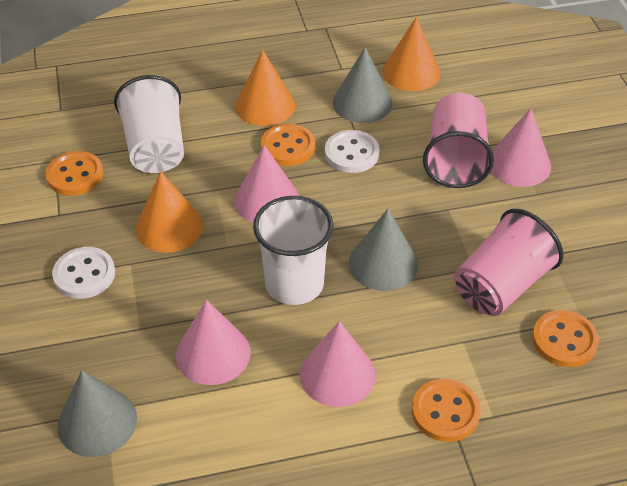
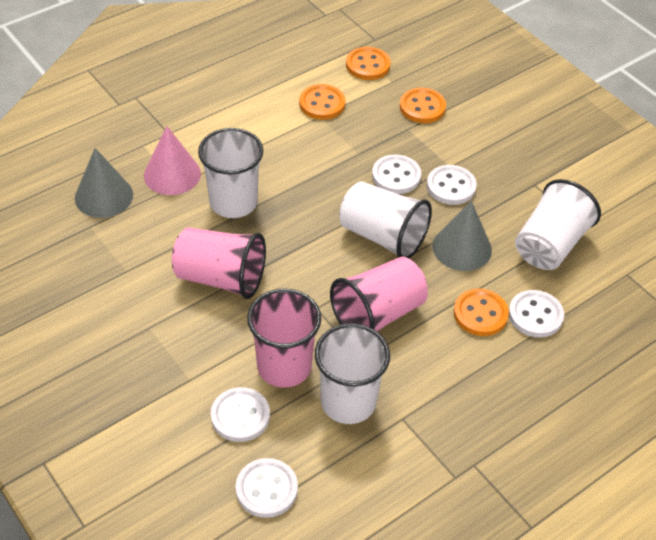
grey cone: 3 -> 2
orange cone: 3 -> 0
pink cone: 4 -> 1
pink cup: 2 -> 3
white button: 2 -> 5
white cup: 2 -> 4

